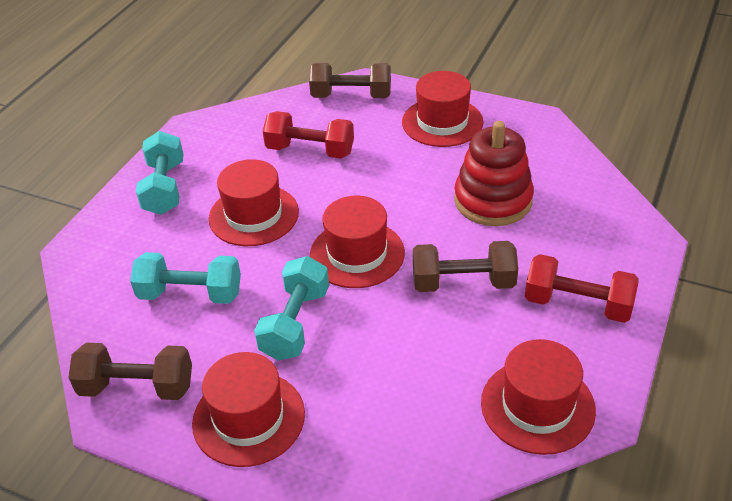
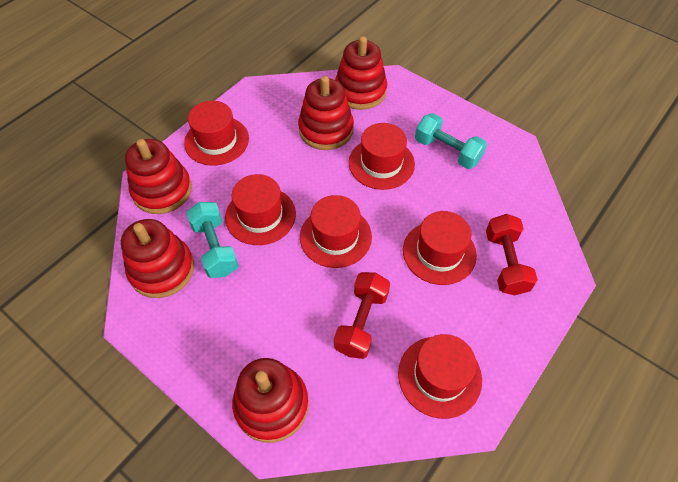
brown dumbbell: 3 -> 0
red hat: 5 -> 6
red stacking toy: 1 -> 5
turquoise dumbbell: 3 -> 2

